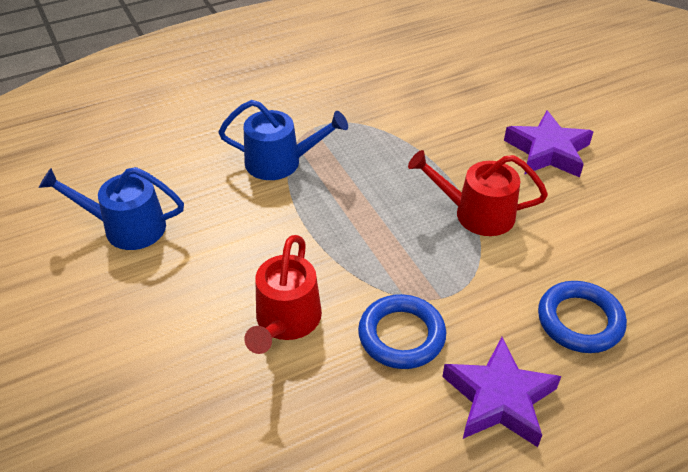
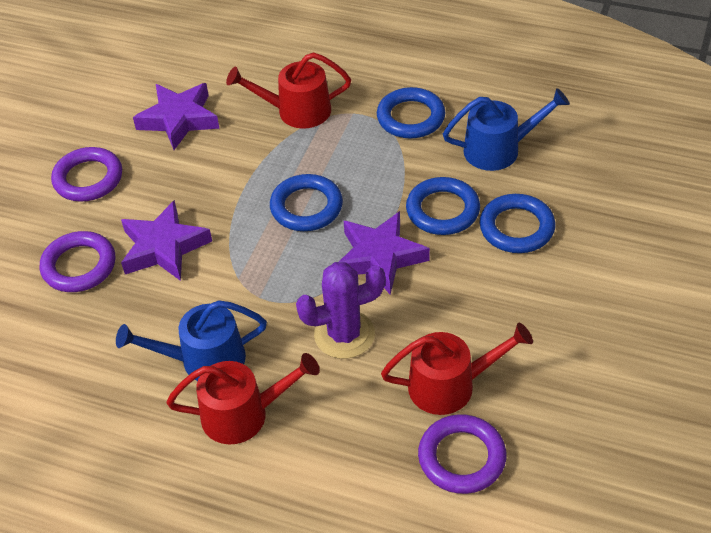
blue ring: 2 -> 4
purple cactus: 0 -> 1
purple ring: 0 -> 3
purple star: 2 -> 3
red watering can: 2 -> 3

